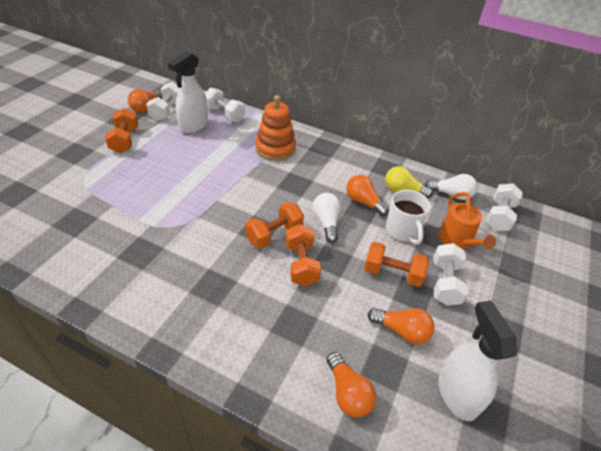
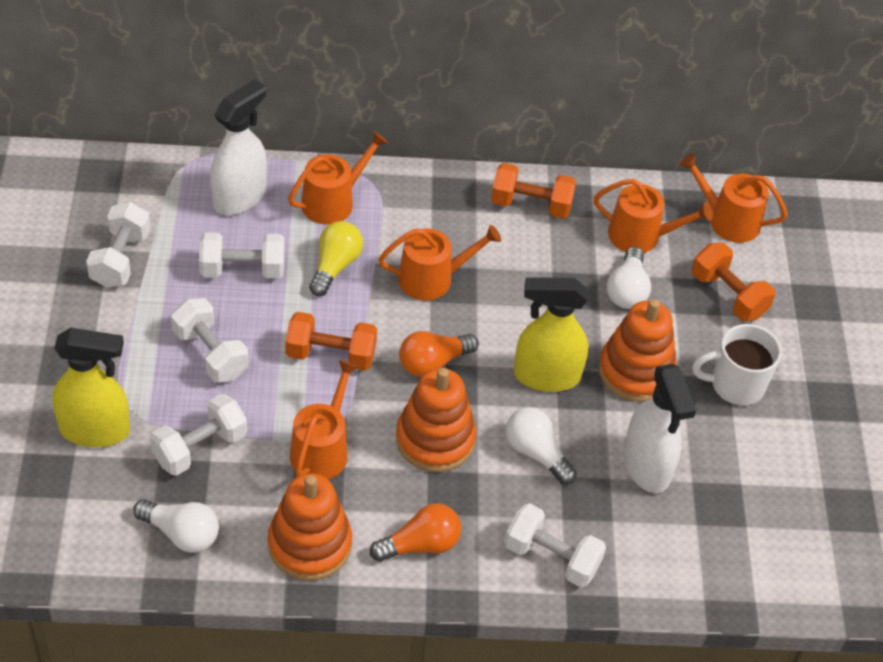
orange dumbbell: 4 -> 3
orange light bulb: 4 -> 2
orange stacking toy: 1 -> 3
orange watering can: 1 -> 5
white dumbbell: 4 -> 5
white light bulb: 2 -> 3
yellow spray bottle: 0 -> 2

